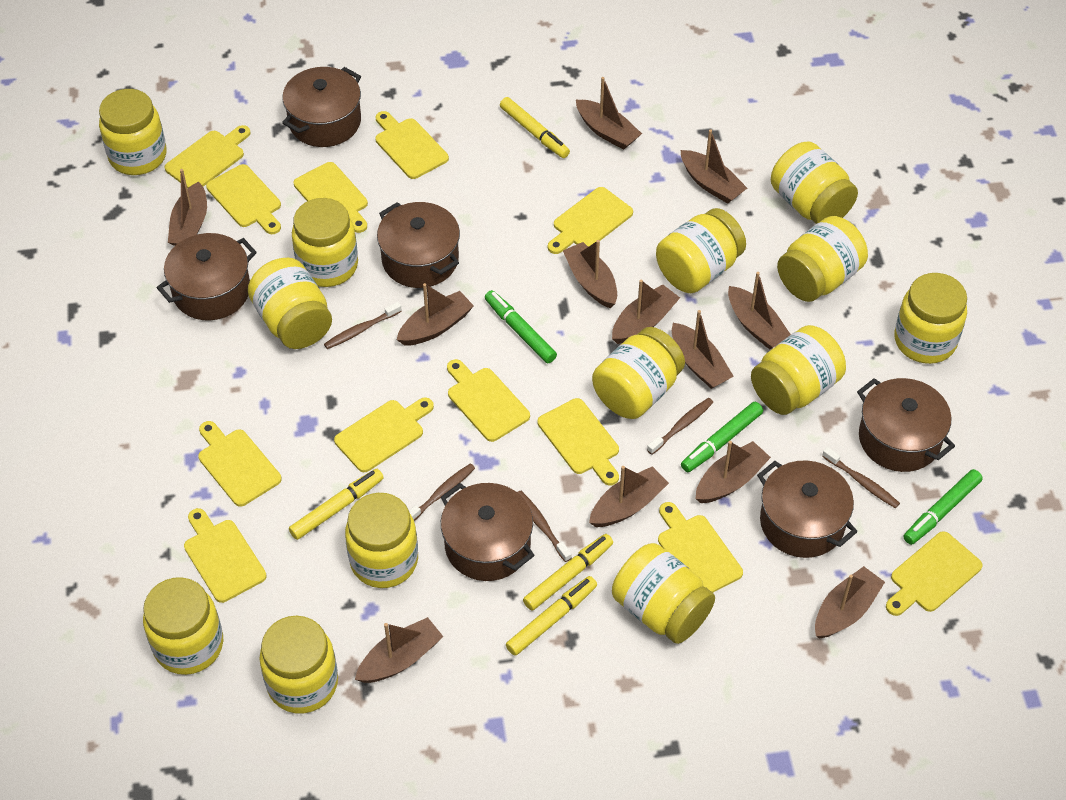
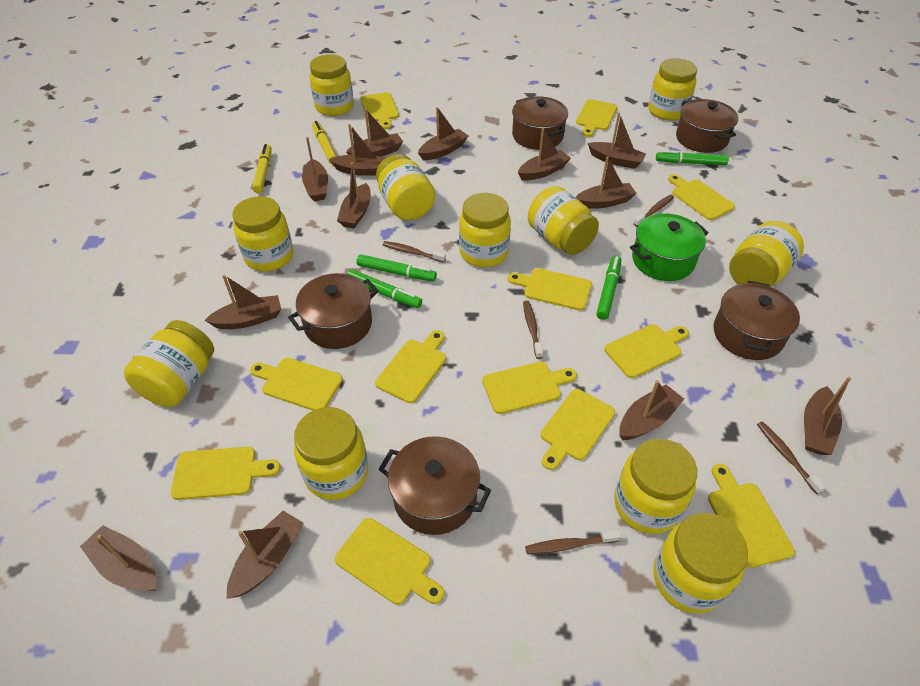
brown boat: 12 -> 13
brown pot: 6 -> 5
green marker: 3 -> 4
green pot: 0 -> 1
yellow jar: 13 -> 11
yellow marker: 4 -> 2

